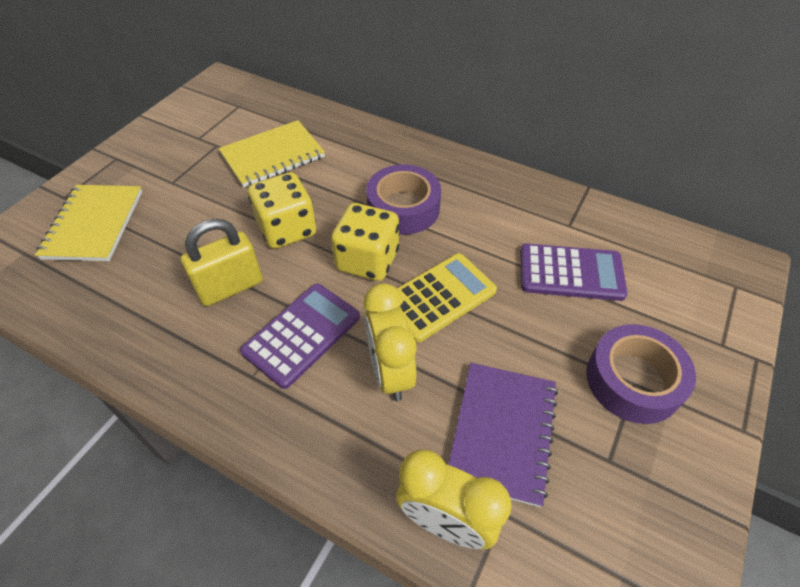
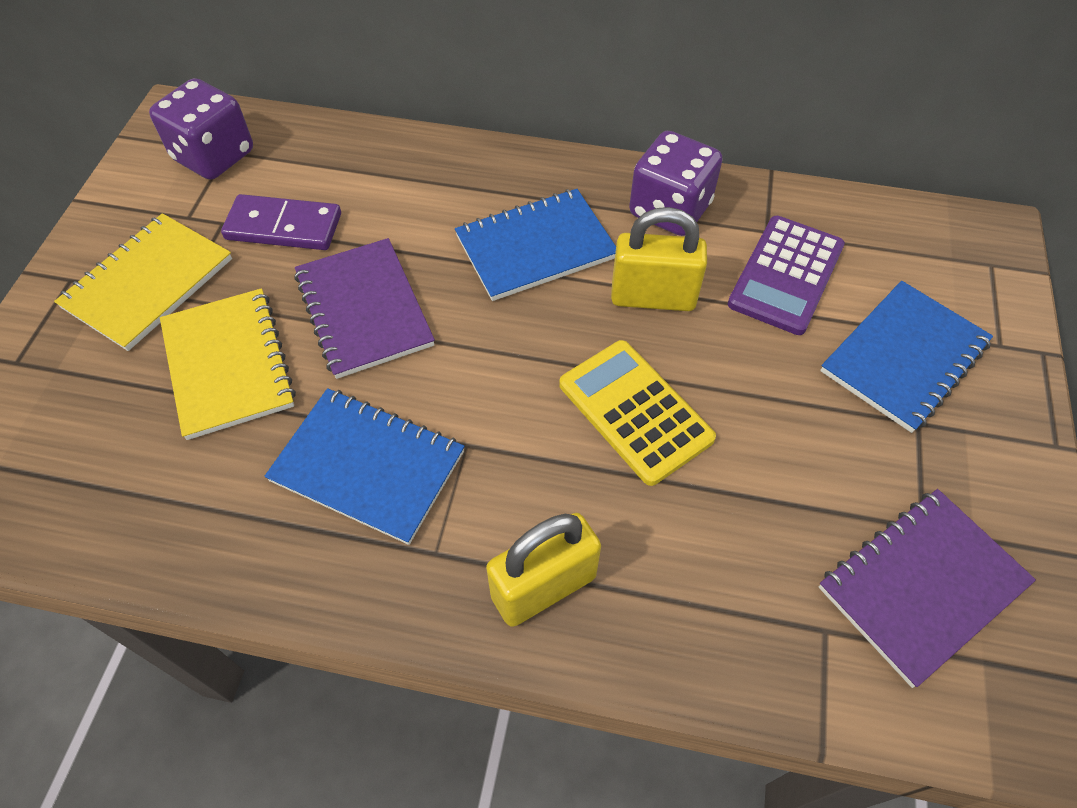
blue notebook: 0 -> 3
purple calculator: 2 -> 1
purple dice: 0 -> 2
purple domino: 0 -> 1
purple notebook: 1 -> 2
purple tape: 2 -> 0
yellow clock: 2 -> 0
yellow dice: 2 -> 0
yellow padlock: 1 -> 2

